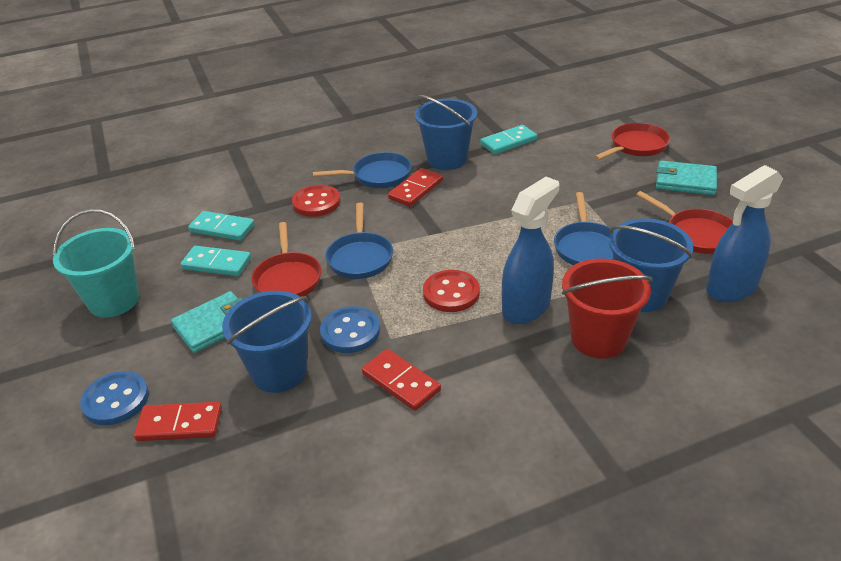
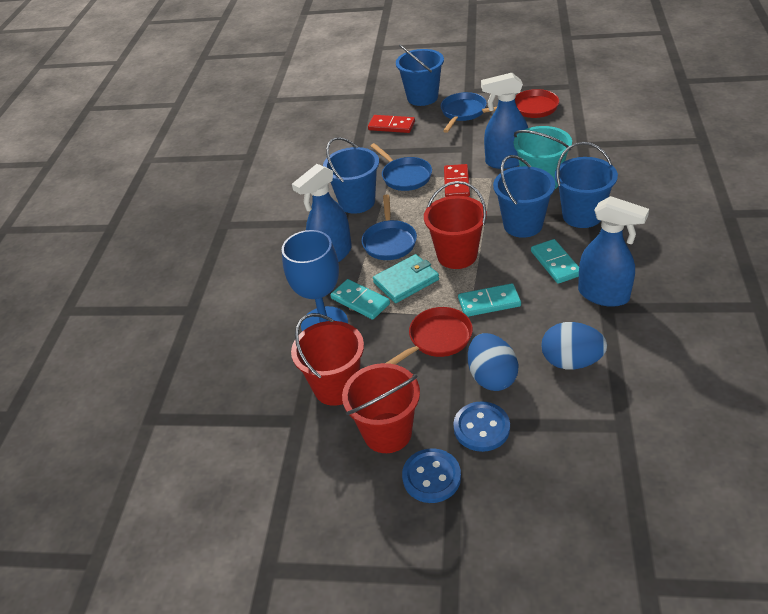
blue bucket: 3 -> 4
blue egg: 0 -> 2
blue goblet: 0 -> 1
blue spray bottle: 2 -> 3
red bucket: 1 -> 3
red button: 2 -> 0
red domino: 3 -> 2
red pan: 3 -> 2
turquoise wallet: 2 -> 1

